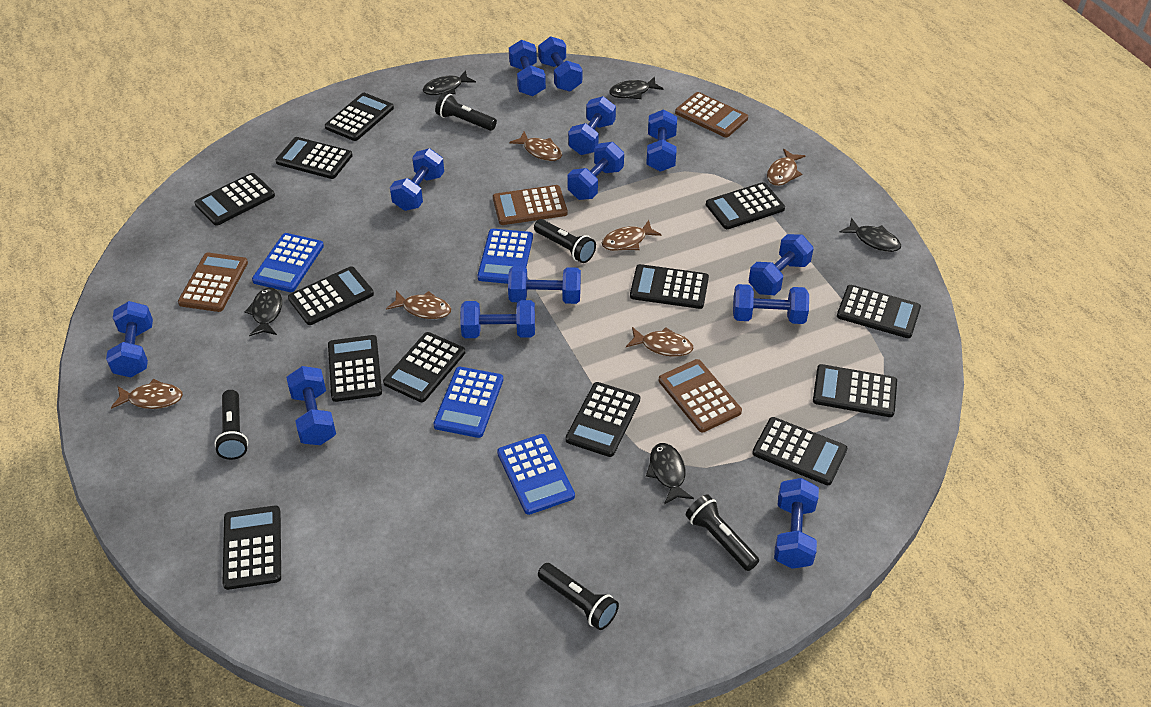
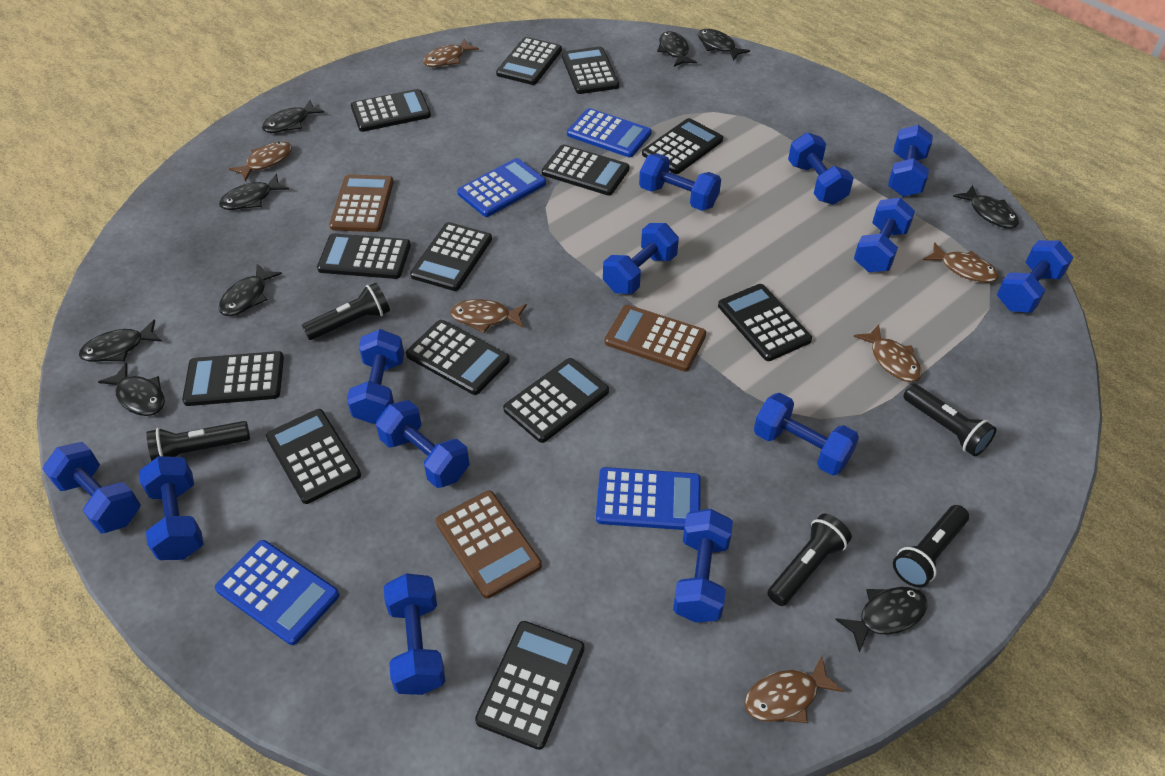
black fish: 5 -> 9
brown calculator: 4 -> 3

